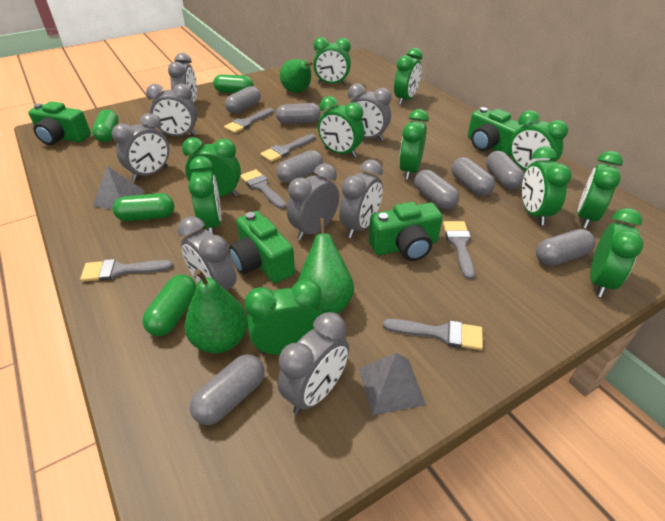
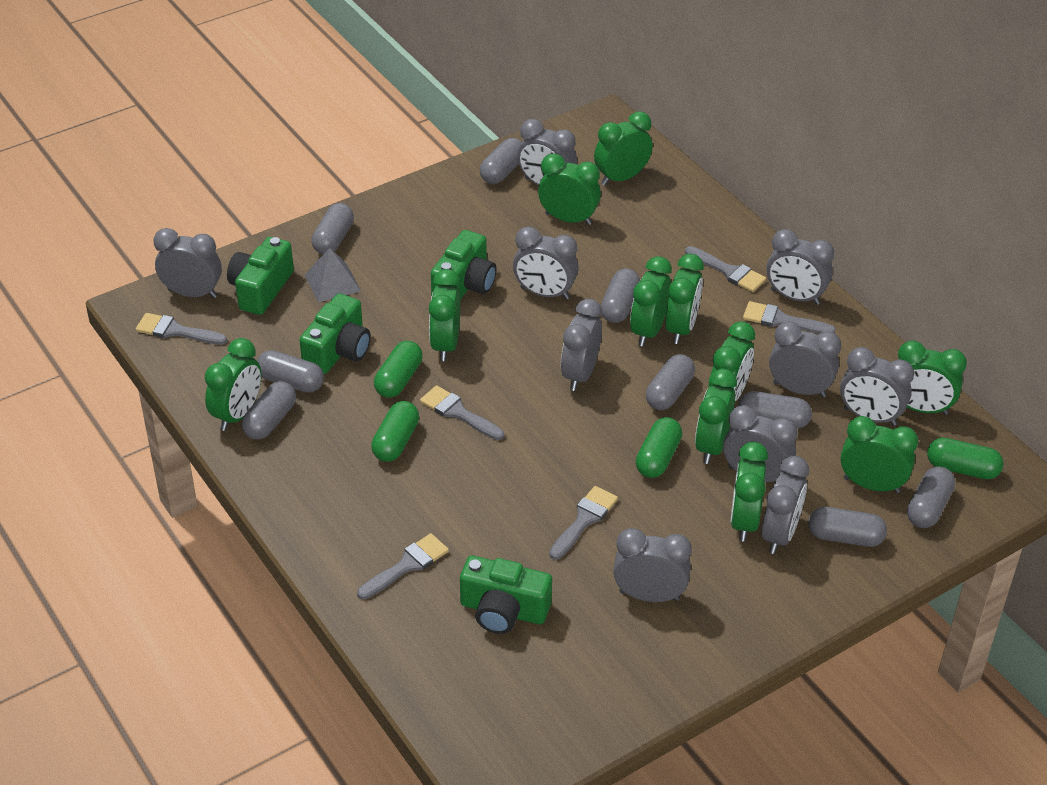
green pear: 3 -> 0
grey capsule: 8 -> 9
grey clock: 8 -> 10
grey pyramid: 2 -> 1

